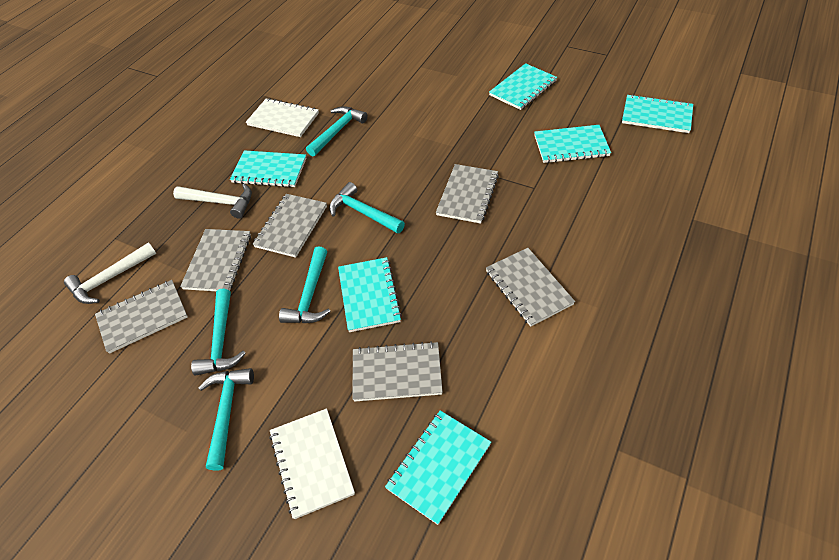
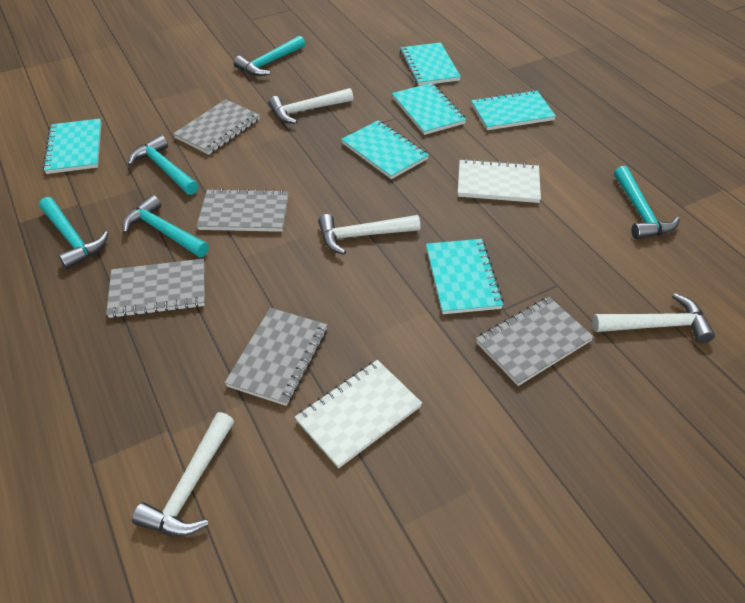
grey notebook: 6 -> 5
white hammer: 2 -> 4

